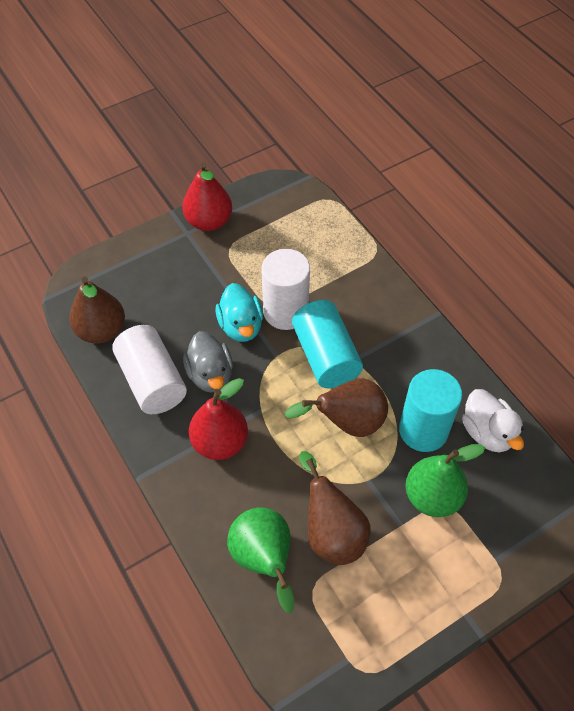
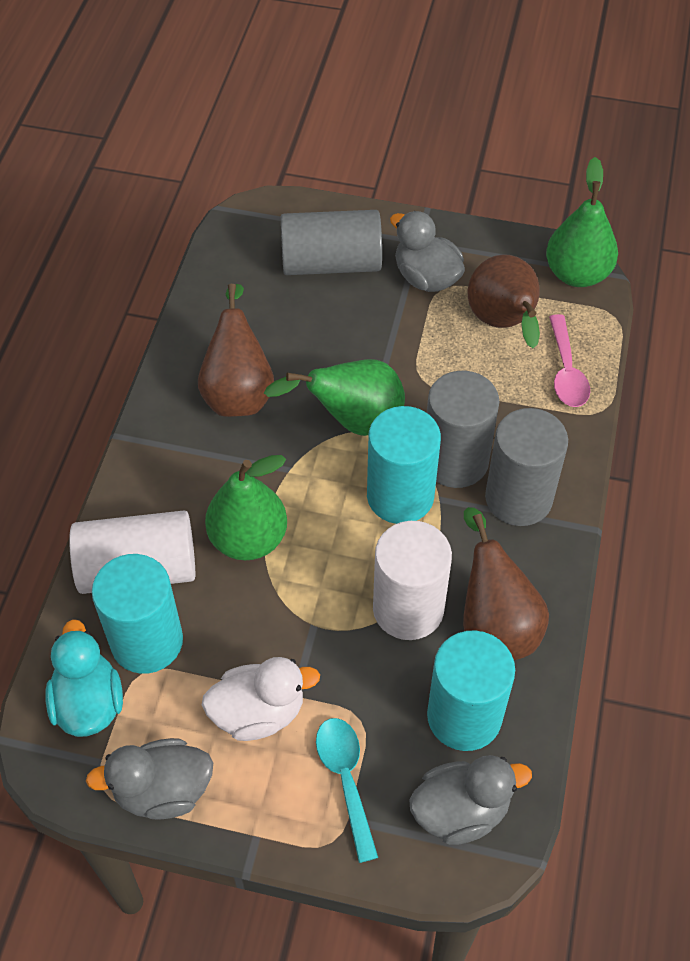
green pear: 2 -> 3
grey cylinder: 0 -> 3
grey duck: 1 -> 3
pink spoon: 0 -> 1
red pear: 2 -> 0
turquoise cylinder: 2 -> 3
turquoise spoon: 0 -> 1

